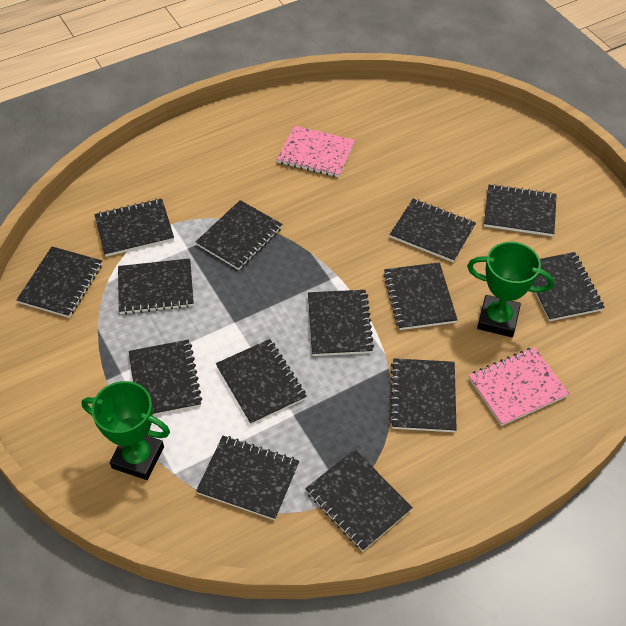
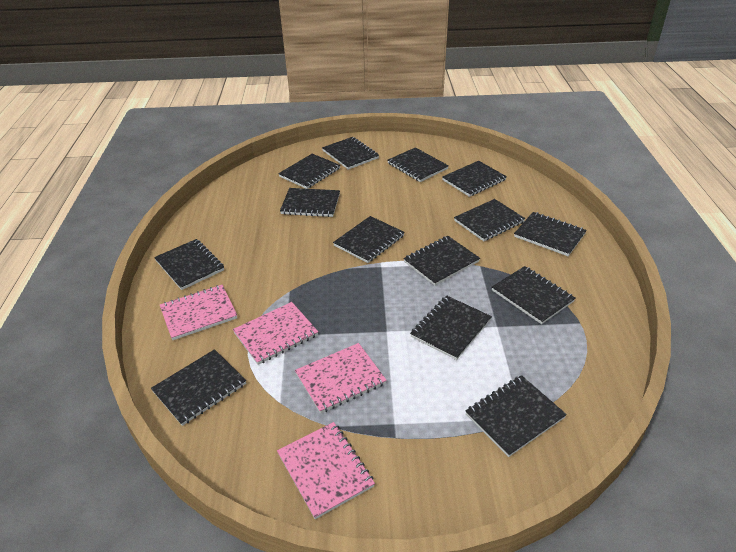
green trophy: 2 -> 0
pink notebook: 2 -> 4

